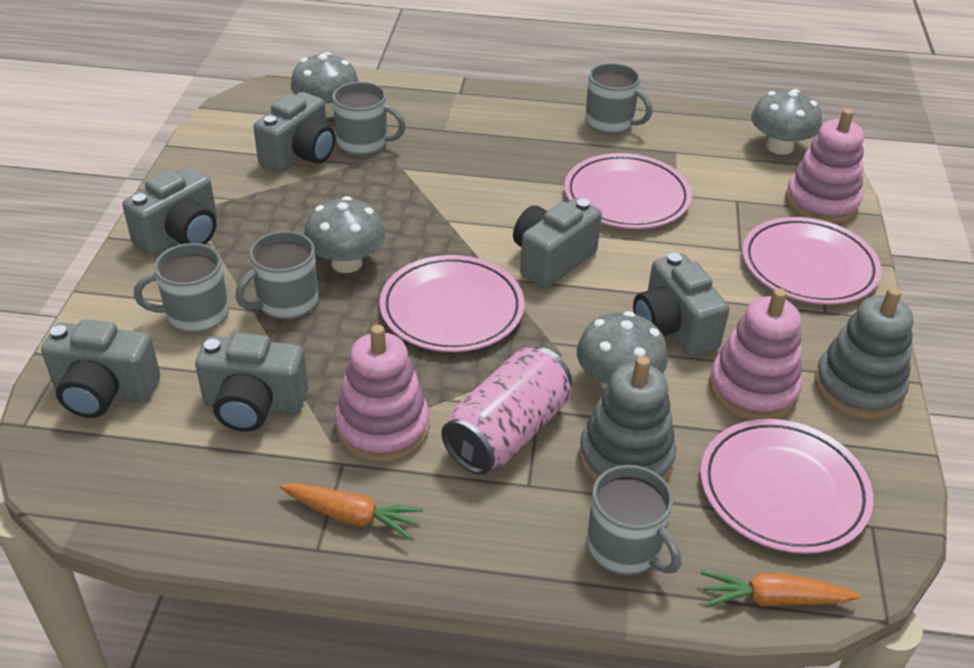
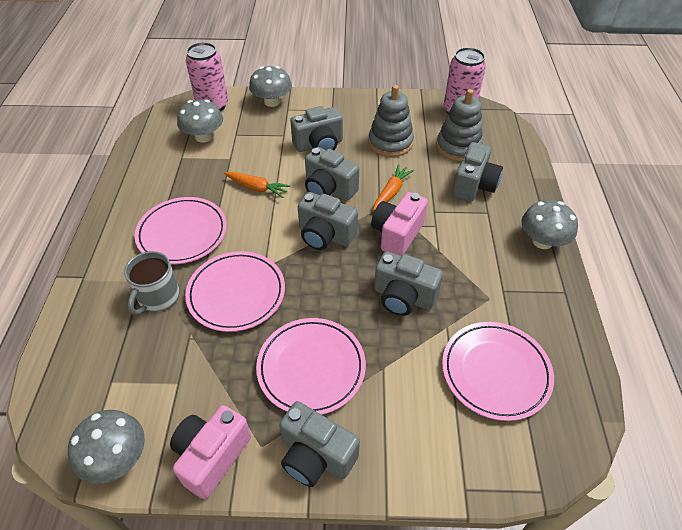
grey mug: 5 -> 1
pink camera: 0 -> 2
pink can: 1 -> 2
pink stacking toy: 3 -> 0

